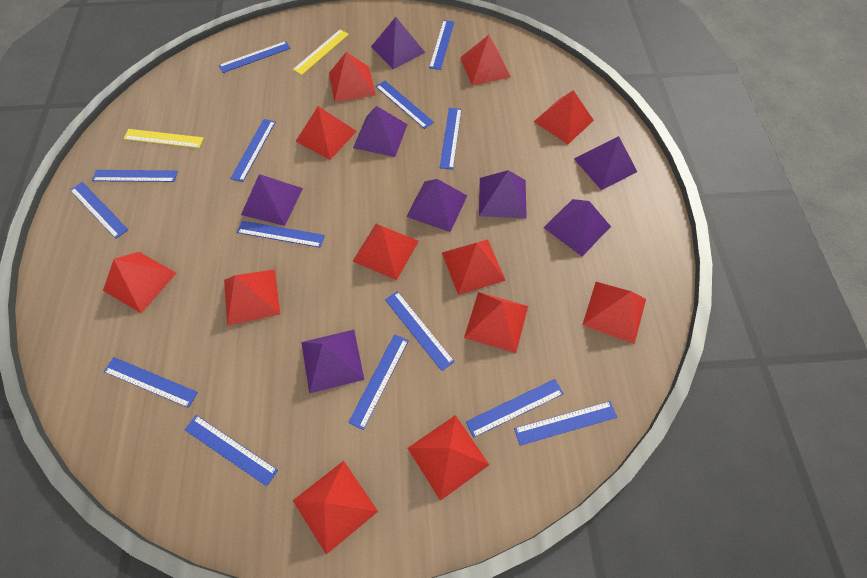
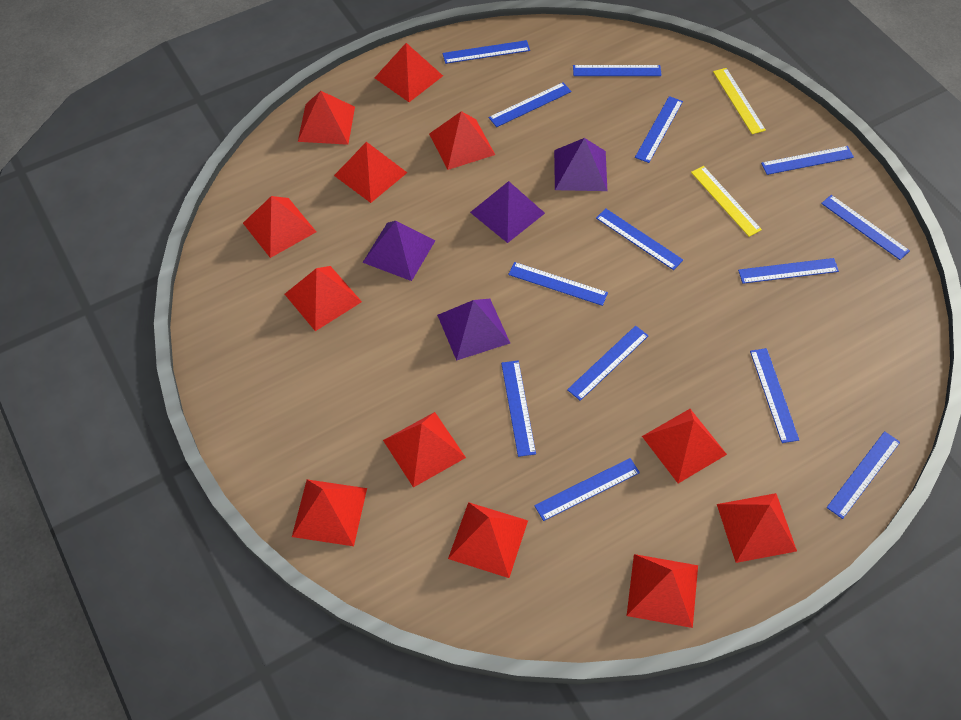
purple pyramid: 8 -> 4

